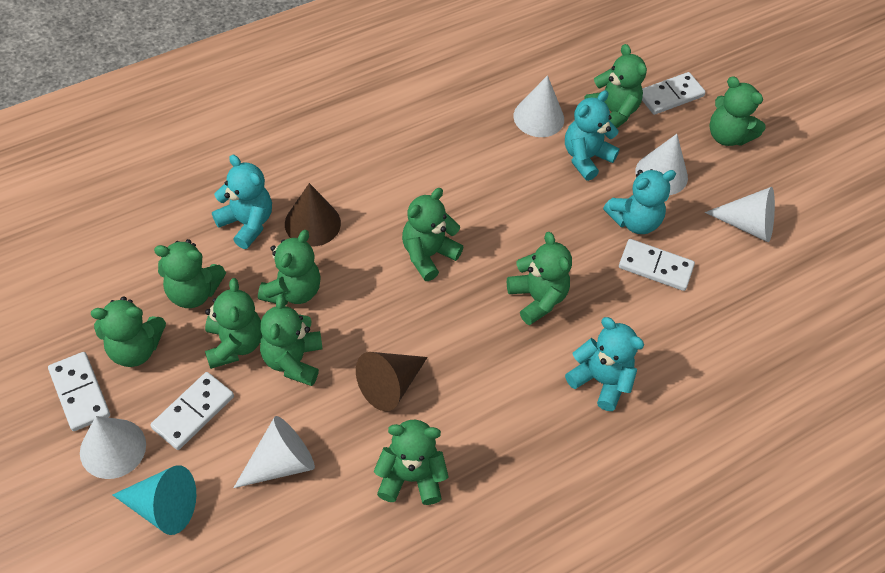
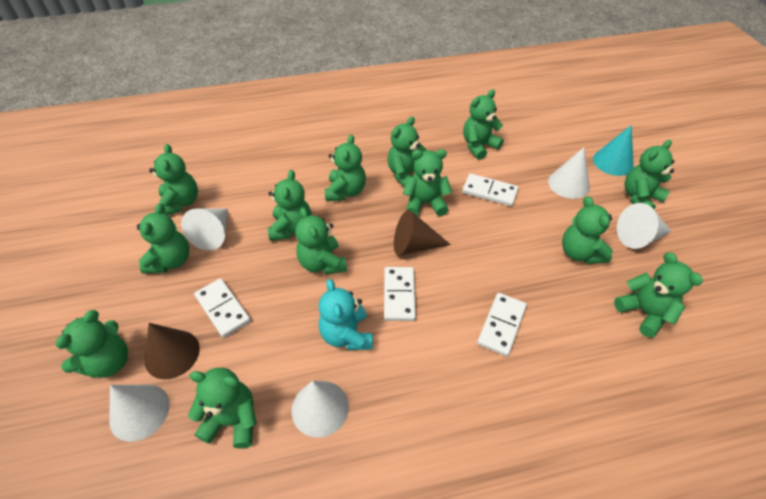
green teddy bear: 10 -> 13
turquoise teddy bear: 4 -> 1

